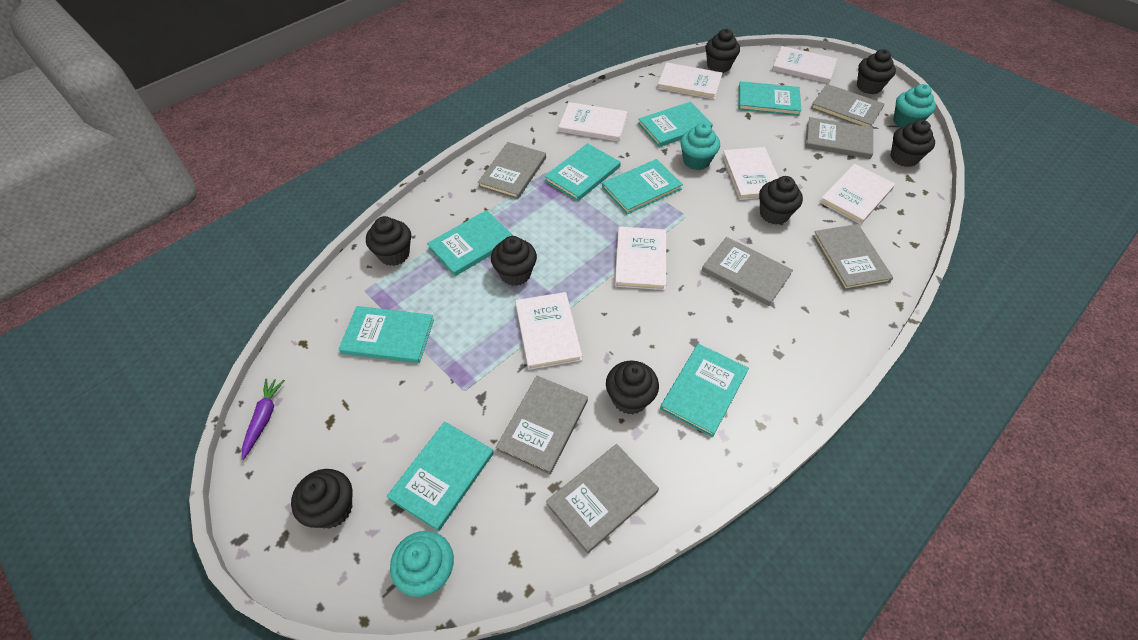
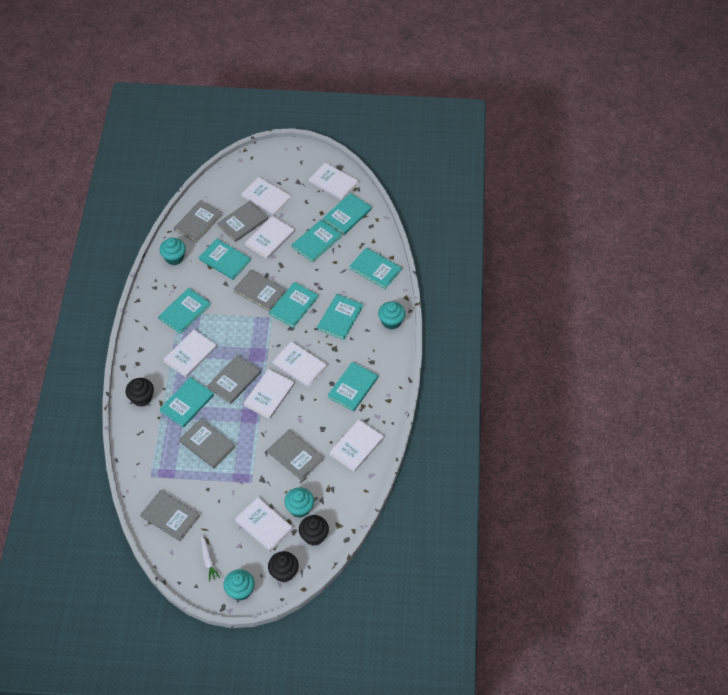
black cupcake: 8 -> 3
purple carrot: 1 -> 0
turquoise book: 8 -> 9
turquoise cupcake: 3 -> 4
white book: 7 -> 8
white carrot: 0 -> 1

